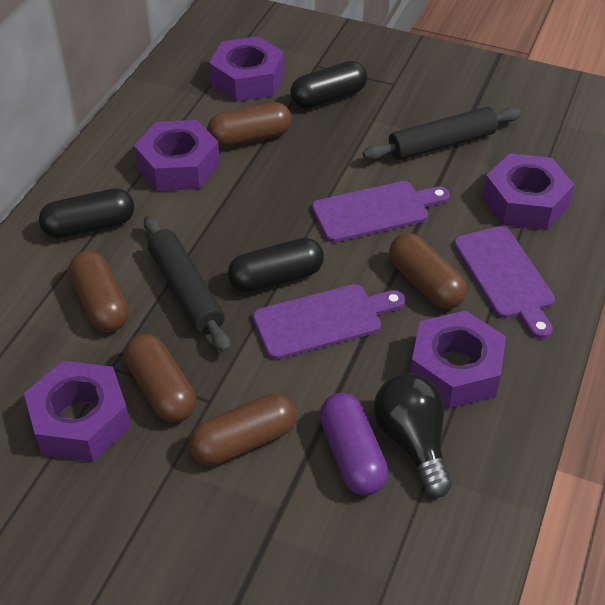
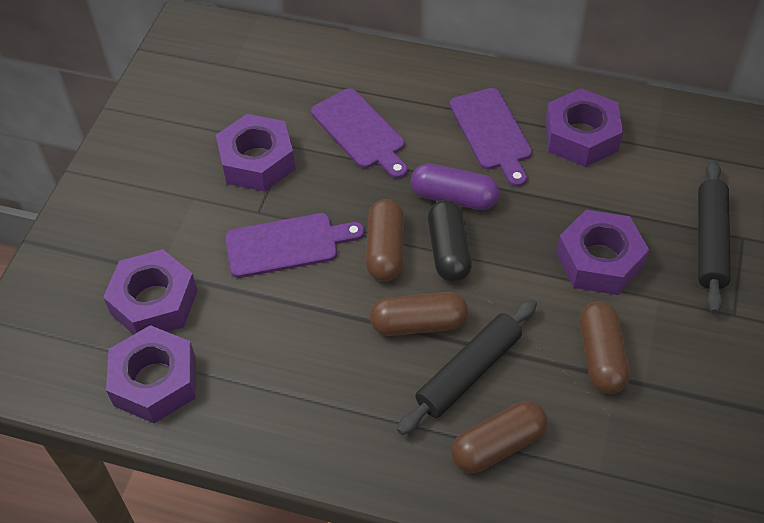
black capsule: 3 -> 1
black light bulb: 1 -> 0
brown capsule: 5 -> 4

